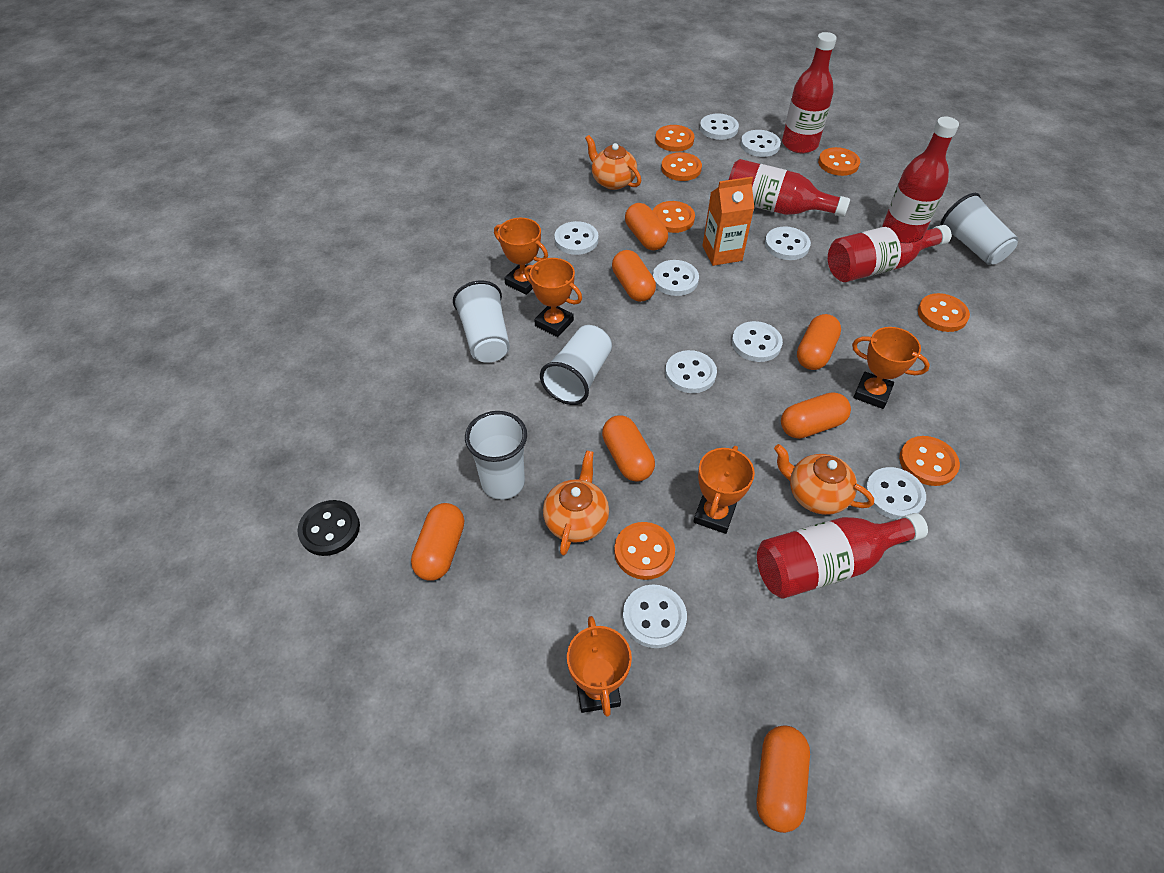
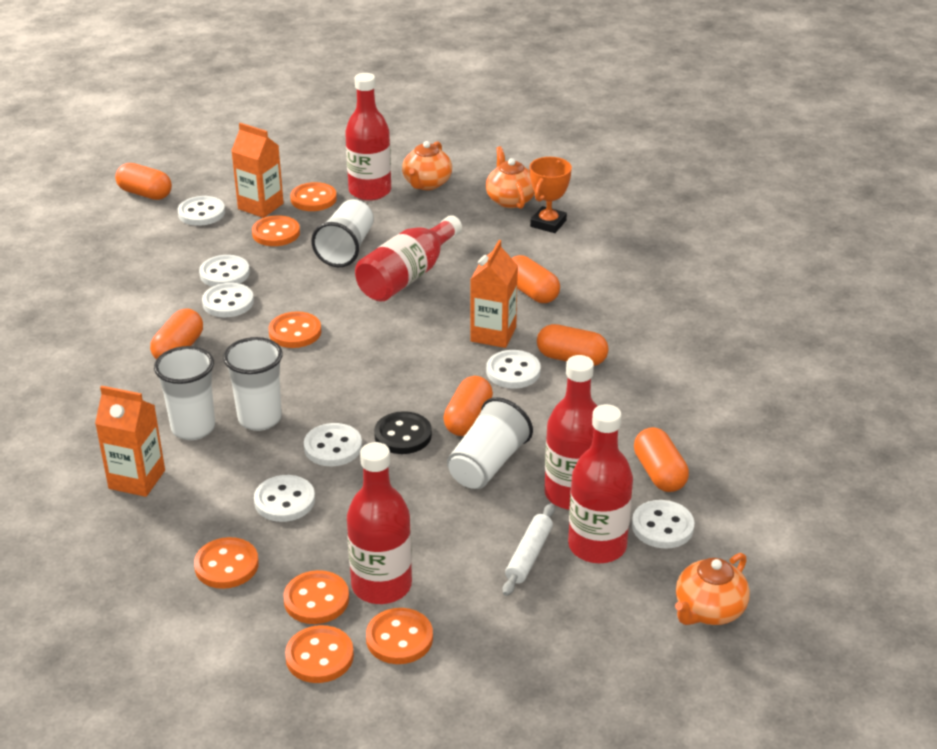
orange capsule: 7 -> 6
orange carton: 1 -> 3
orange trophy: 5 -> 1
white button: 9 -> 7
white rolling pin: 0 -> 1

